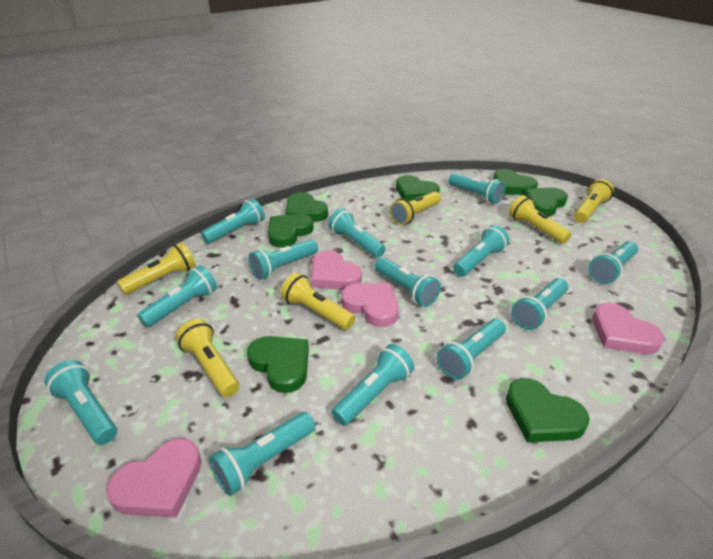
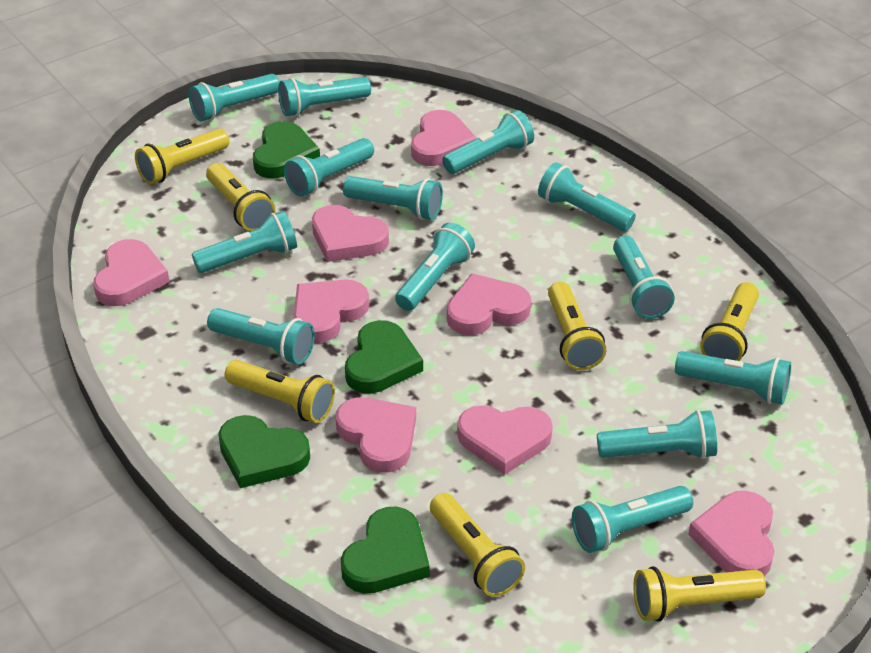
green heart: 7 -> 4
pink heart: 4 -> 8
yellow flashlight: 6 -> 7

